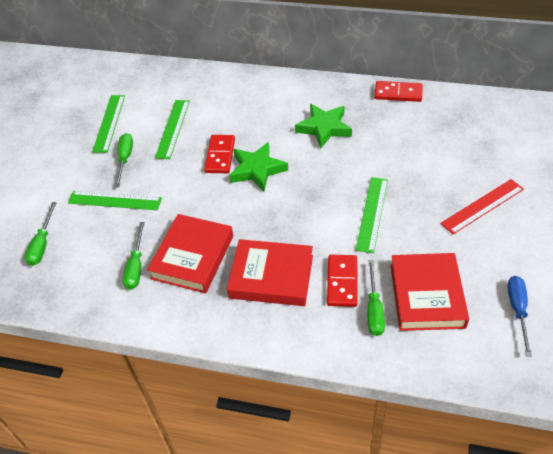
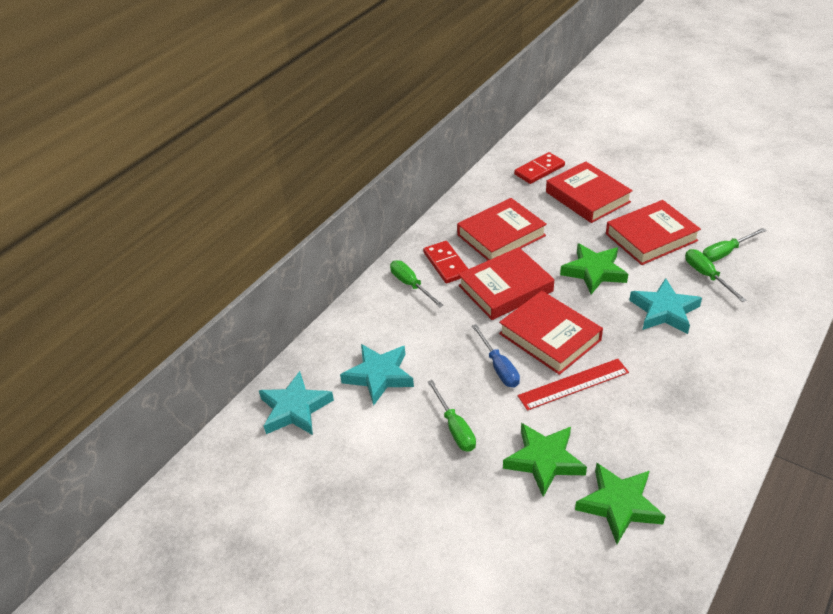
green ruler: 4 -> 0
green star: 2 -> 3
red book: 3 -> 5
red domino: 3 -> 2
turquoise star: 0 -> 3

